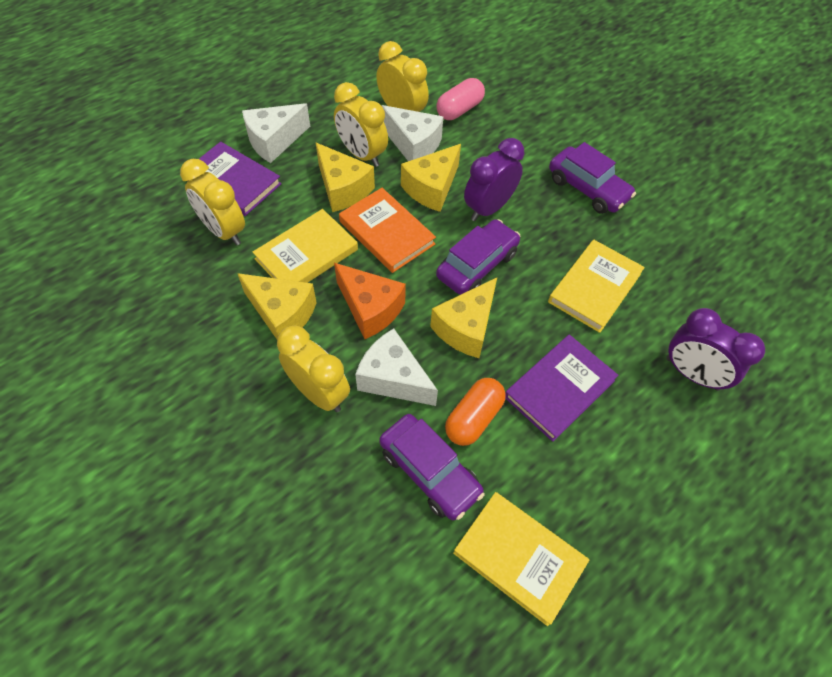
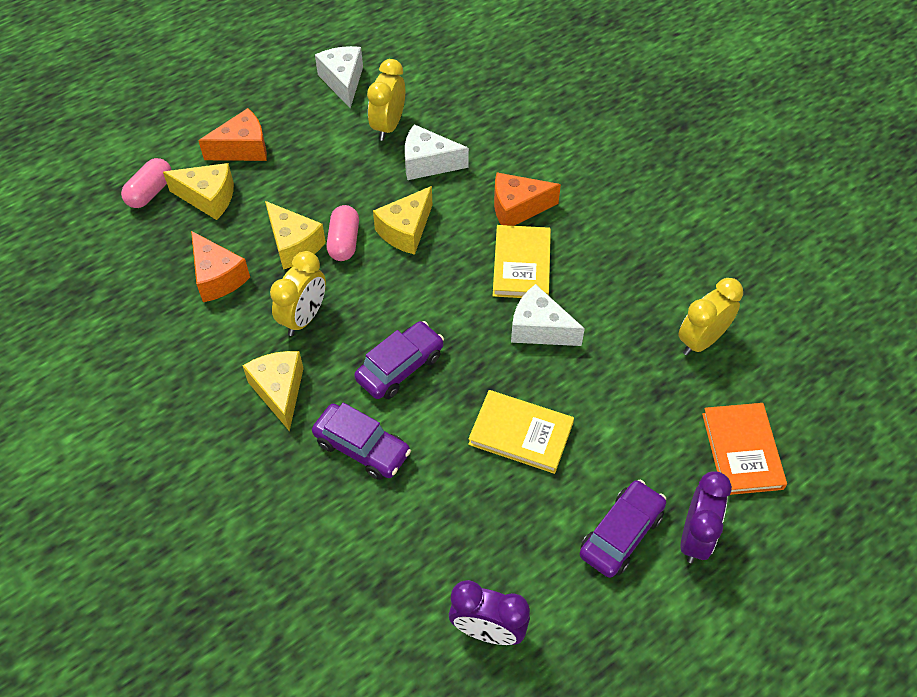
orange capsule: 1 -> 0
orange cheese: 1 -> 3
pink capsule: 1 -> 2
purple book: 2 -> 0
yellow book: 3 -> 2
yellow clock: 4 -> 3

